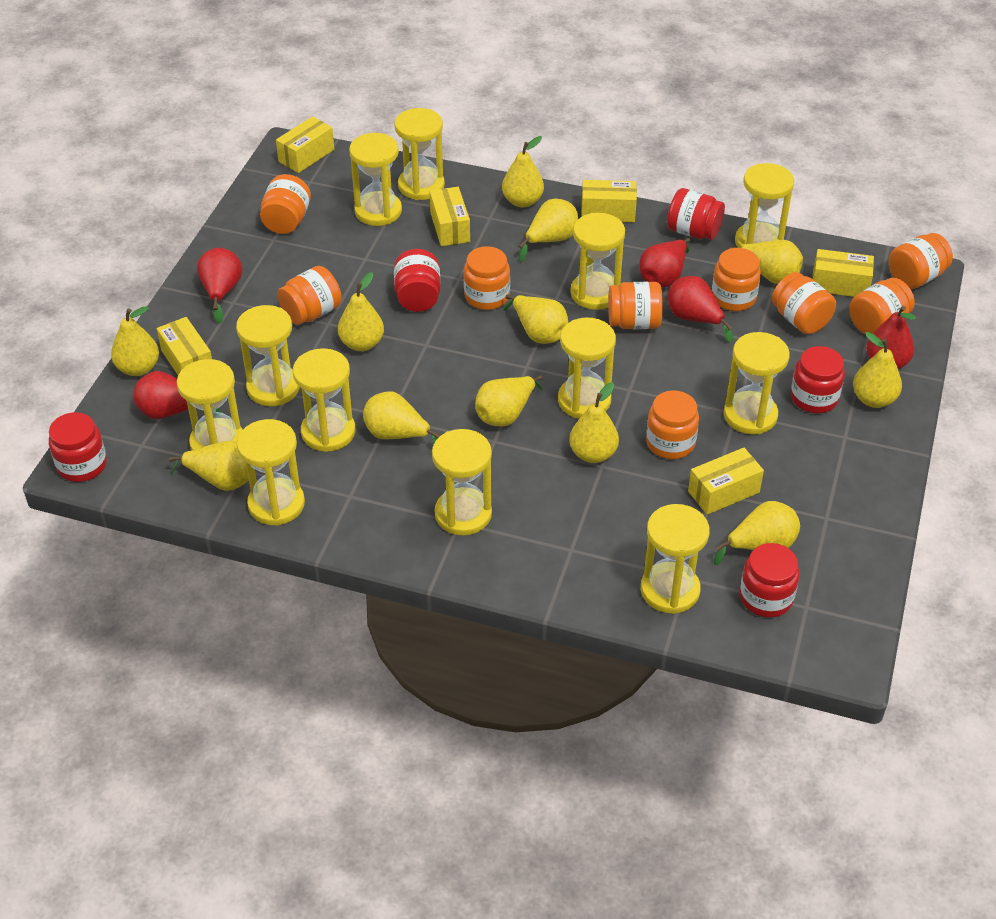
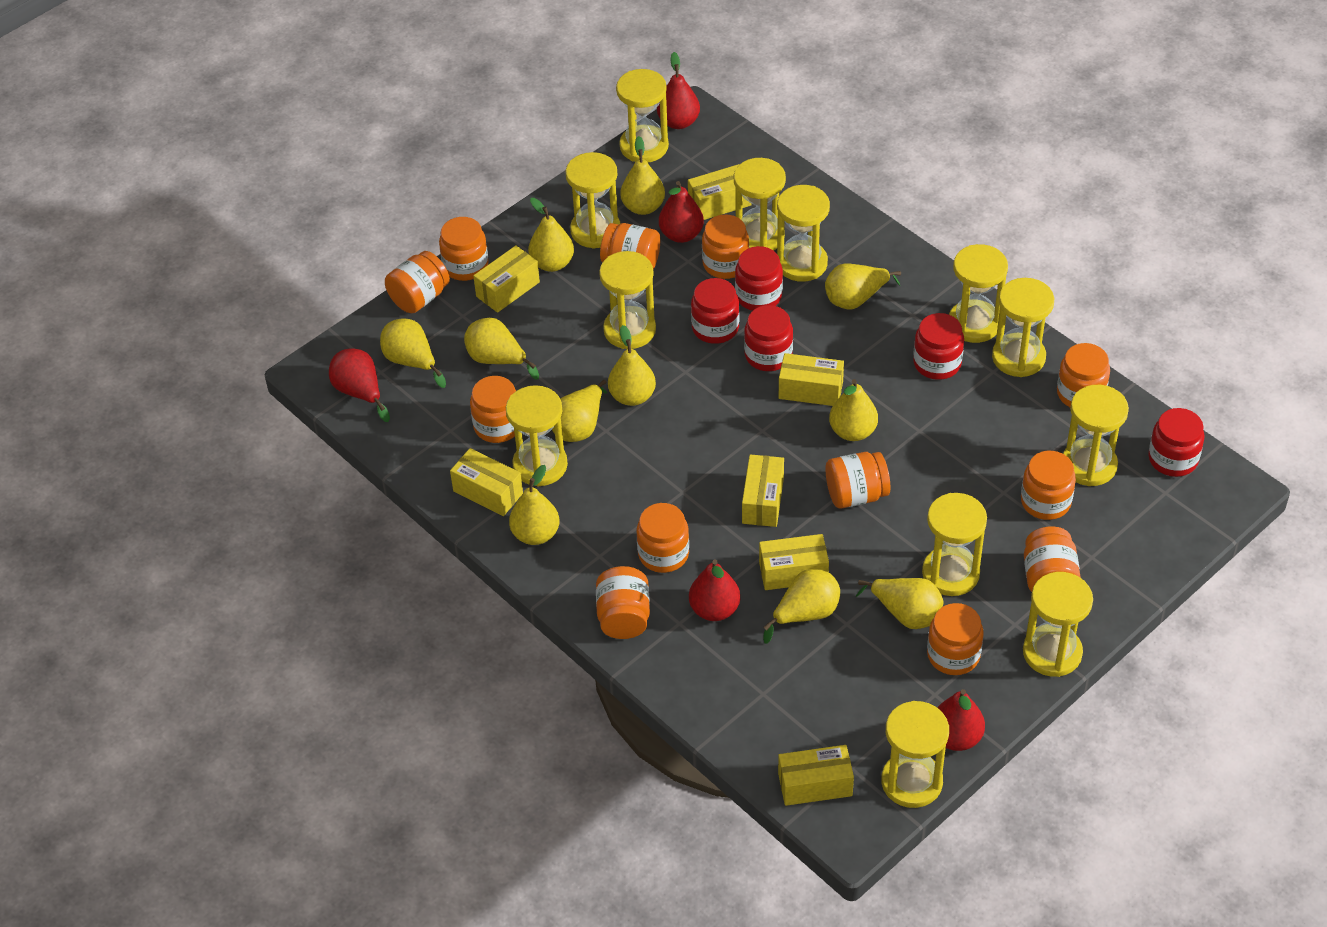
orange jar: 9 -> 12
yellow box: 6 -> 7
yellow pear: 12 -> 11

